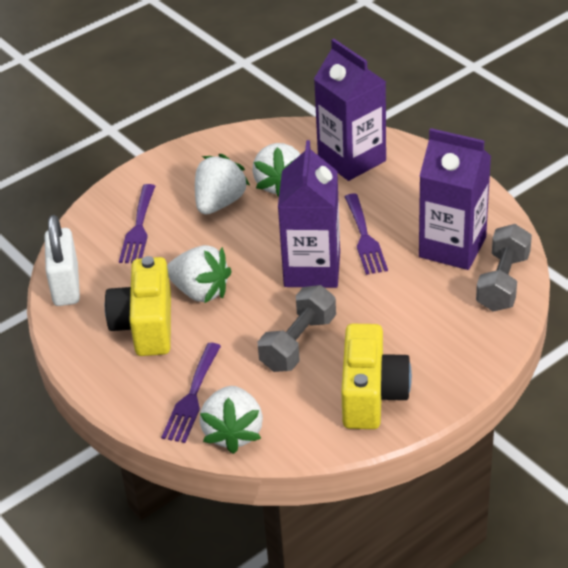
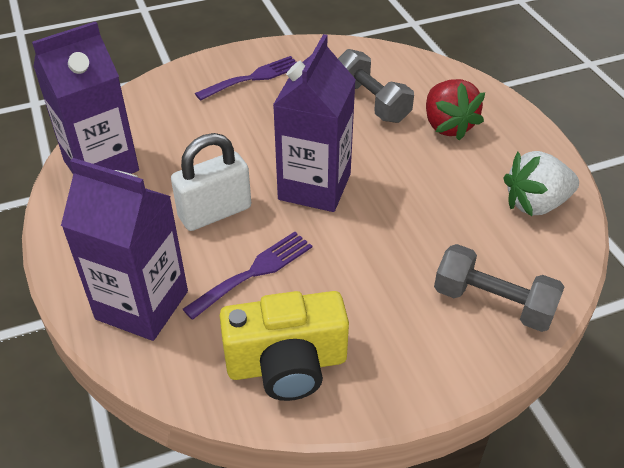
purple fork: 3 -> 2
red strawberry: 0 -> 1
white strawberry: 4 -> 1
yellow camera: 2 -> 1

